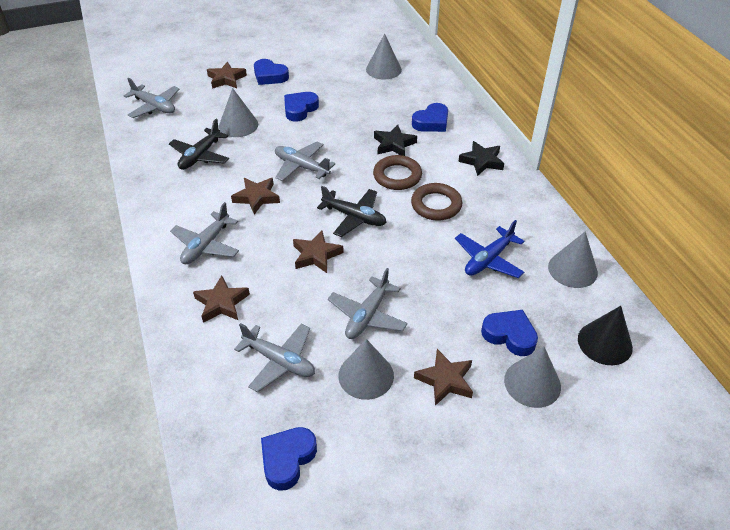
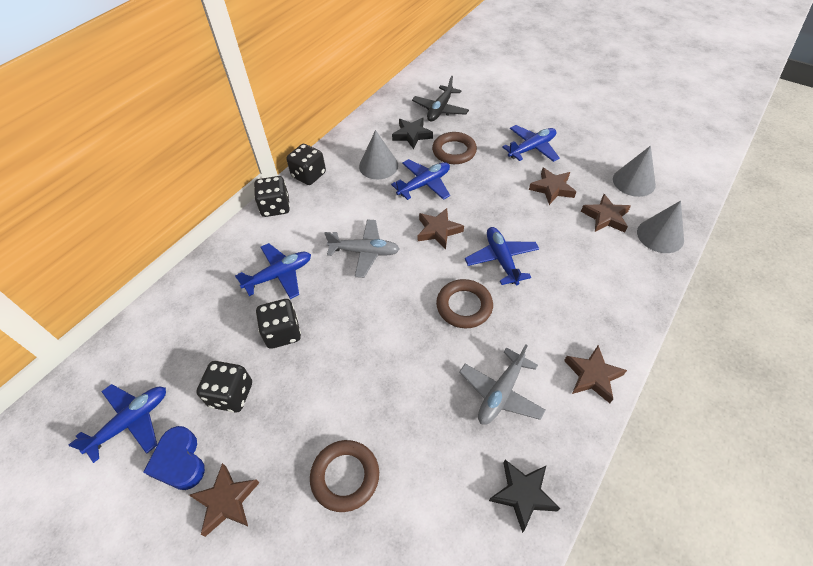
black cone: 1 -> 0
black dice: 0 -> 4
black plane: 2 -> 1
blue heart: 5 -> 1
blue plane: 1 -> 5
brown ring: 2 -> 3
grey cone: 5 -> 3
grey plane: 5 -> 2

